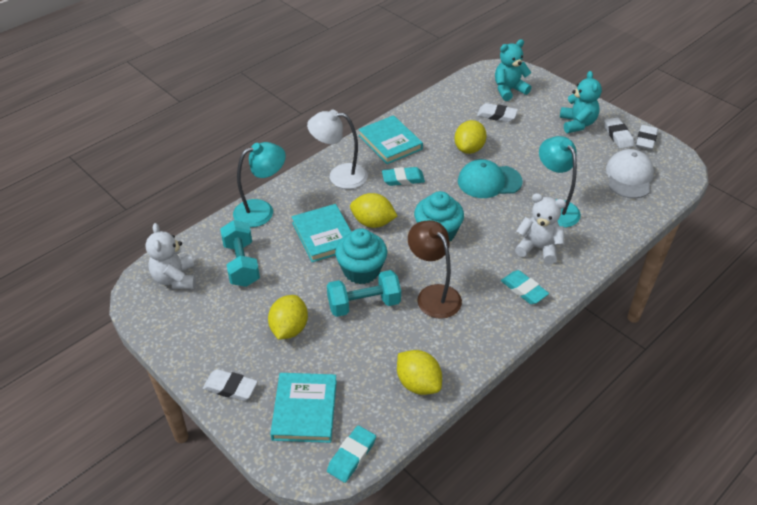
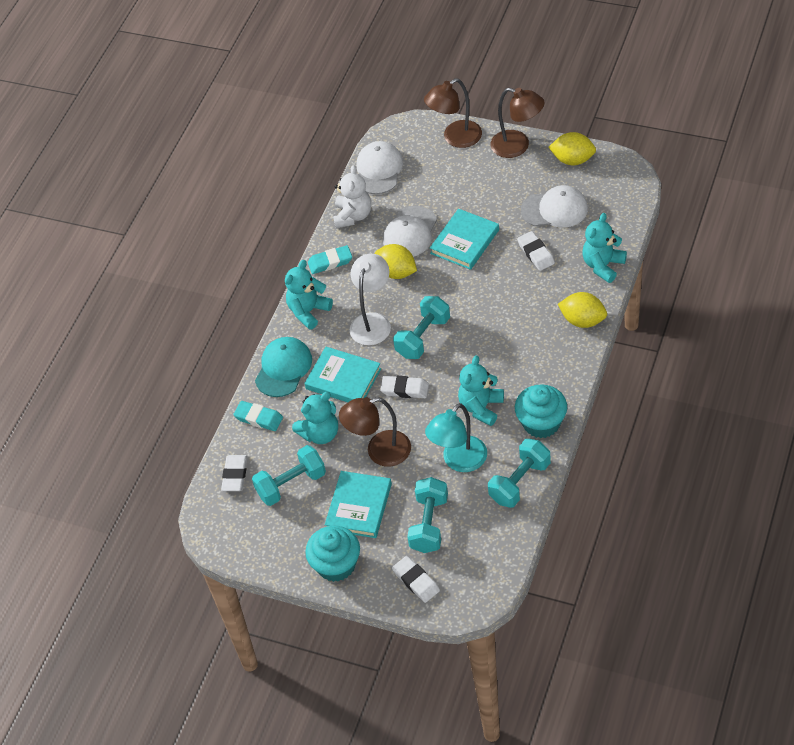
brown lamp: 1 -> 3
turquoise dumbbell: 2 -> 4
turquoise eraser: 3 -> 2
turquoise lamp: 2 -> 1
turquoise teddy bear: 2 -> 4
white cap: 1 -> 3
white teddy bear: 2 -> 1
yellow lemon: 4 -> 3

